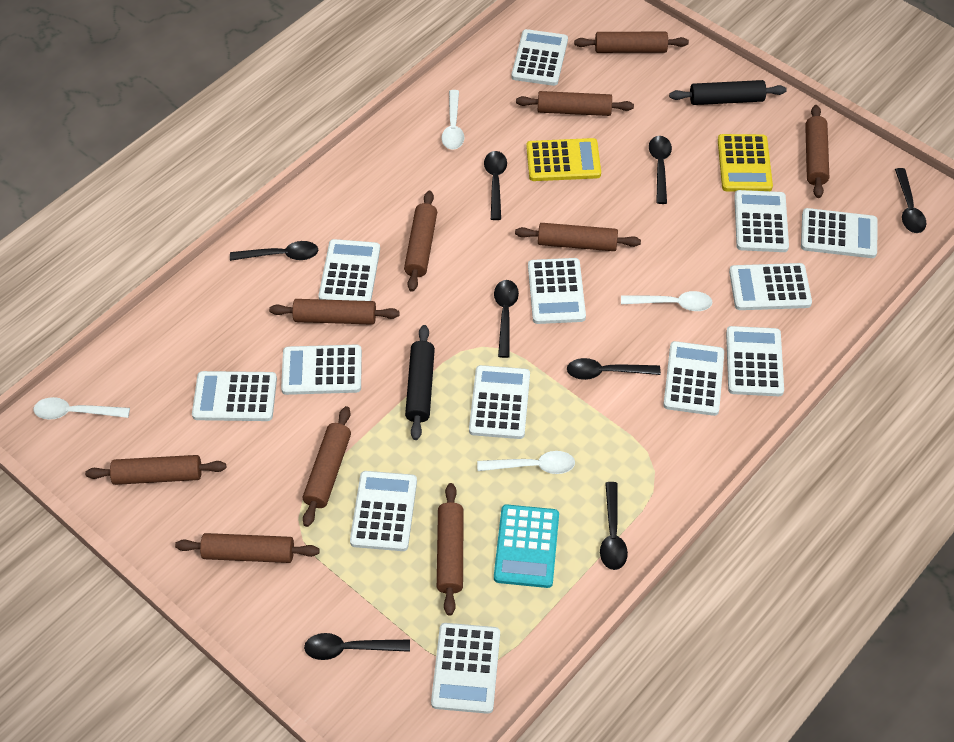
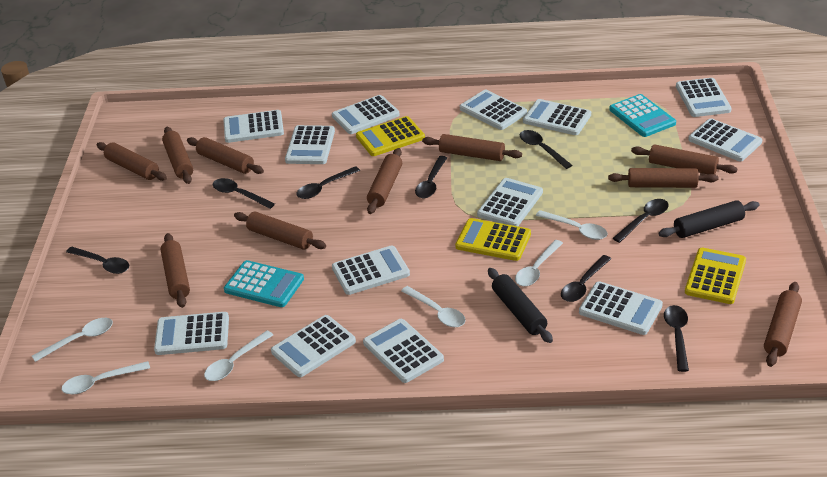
turquoise calculator: 1 -> 2
white spoon: 4 -> 6
yellow calculator: 2 -> 3

